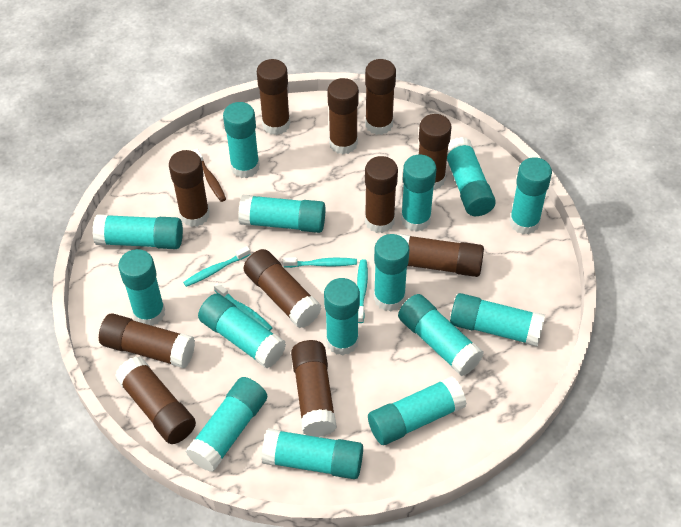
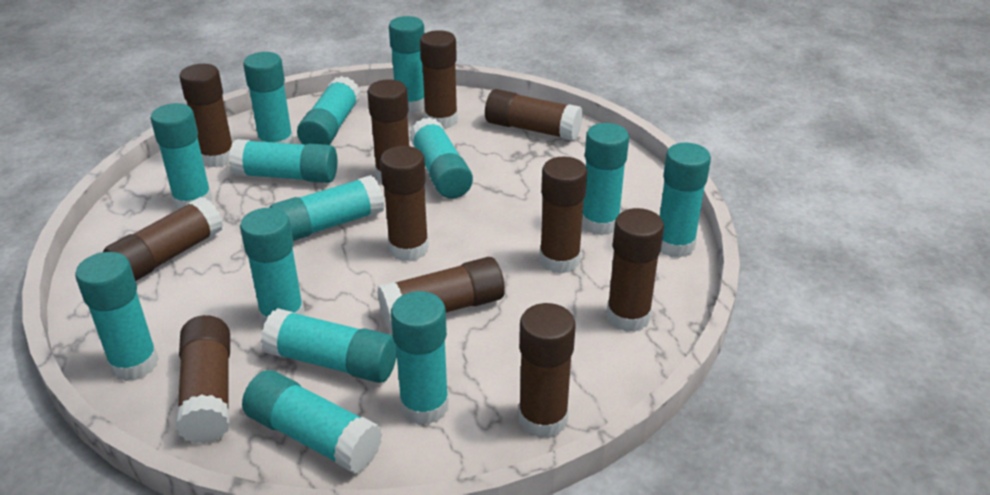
brown toothbrush: 1 -> 0
turquoise glue stick: 15 -> 14
turquoise toothbrush: 4 -> 0

